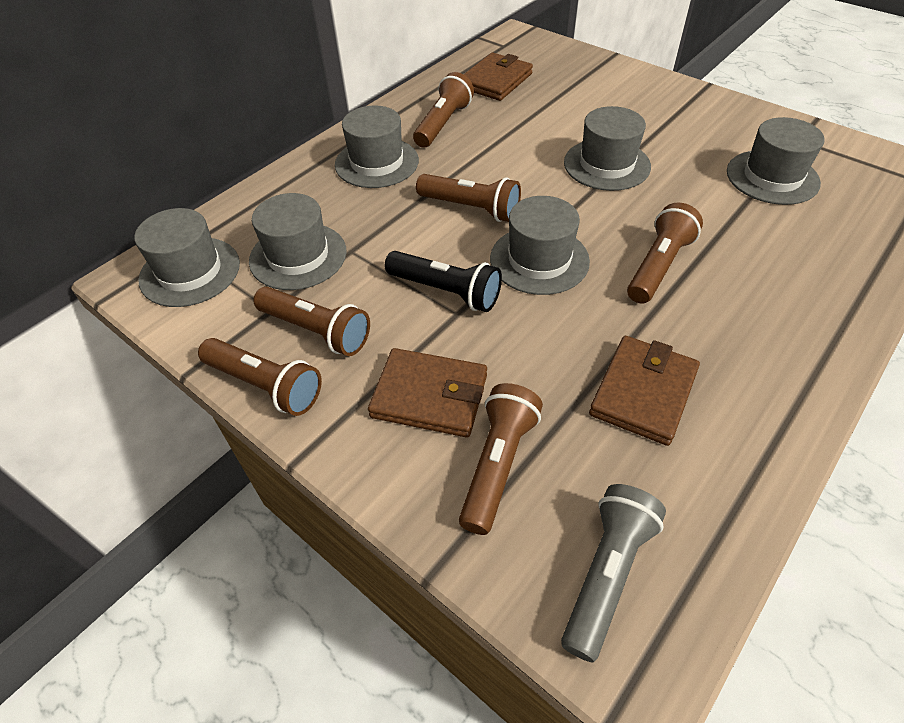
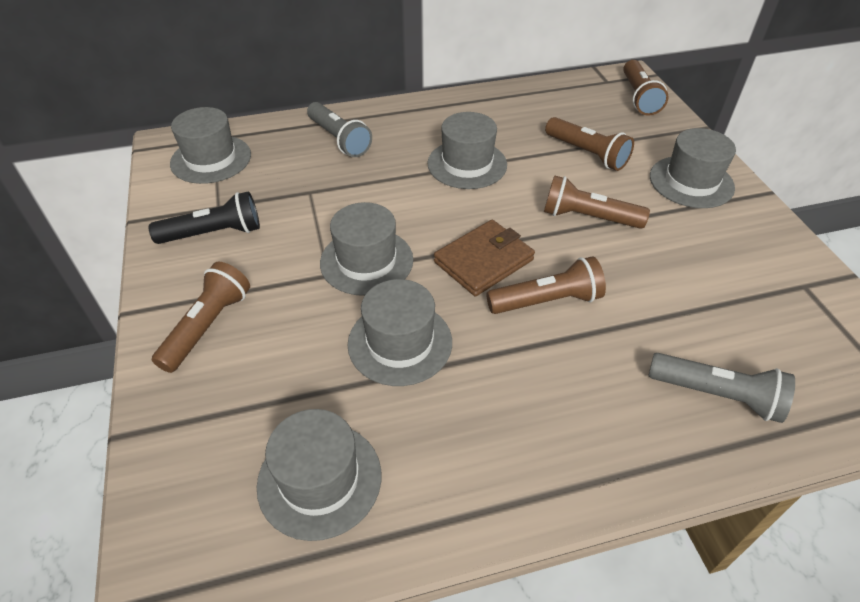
brown flashlight: 6 -> 5
brown wallet: 3 -> 1
grey flashlight: 1 -> 2

